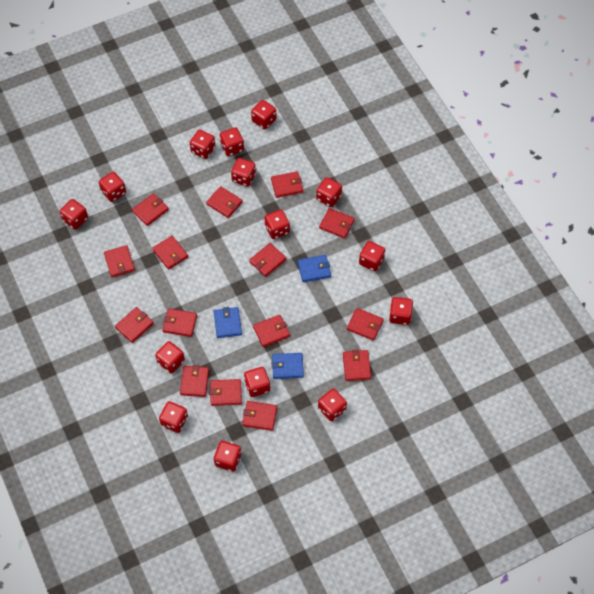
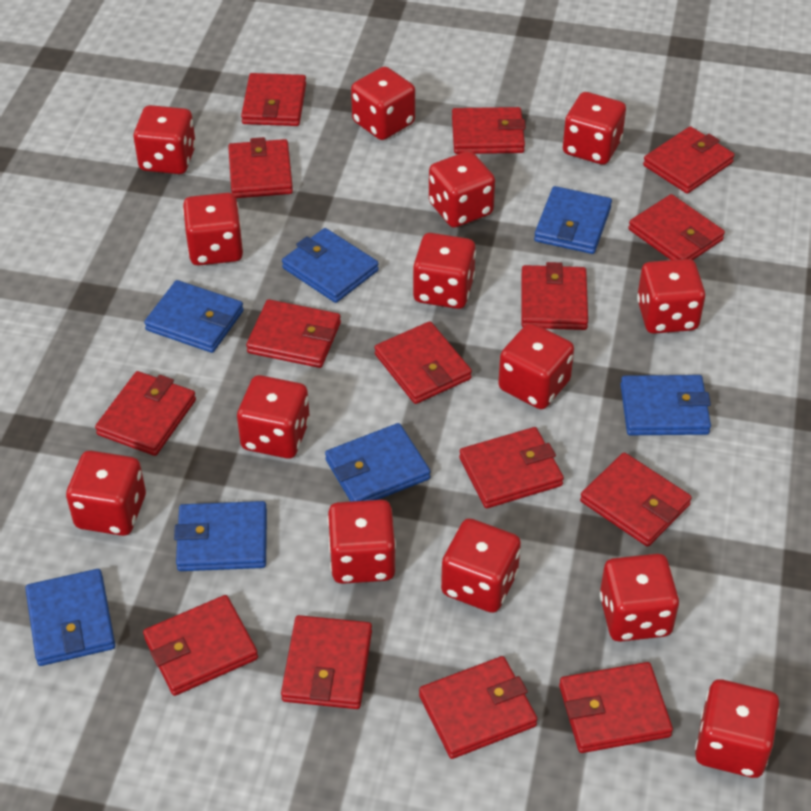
blue wallet: 3 -> 7
red dice: 15 -> 14

